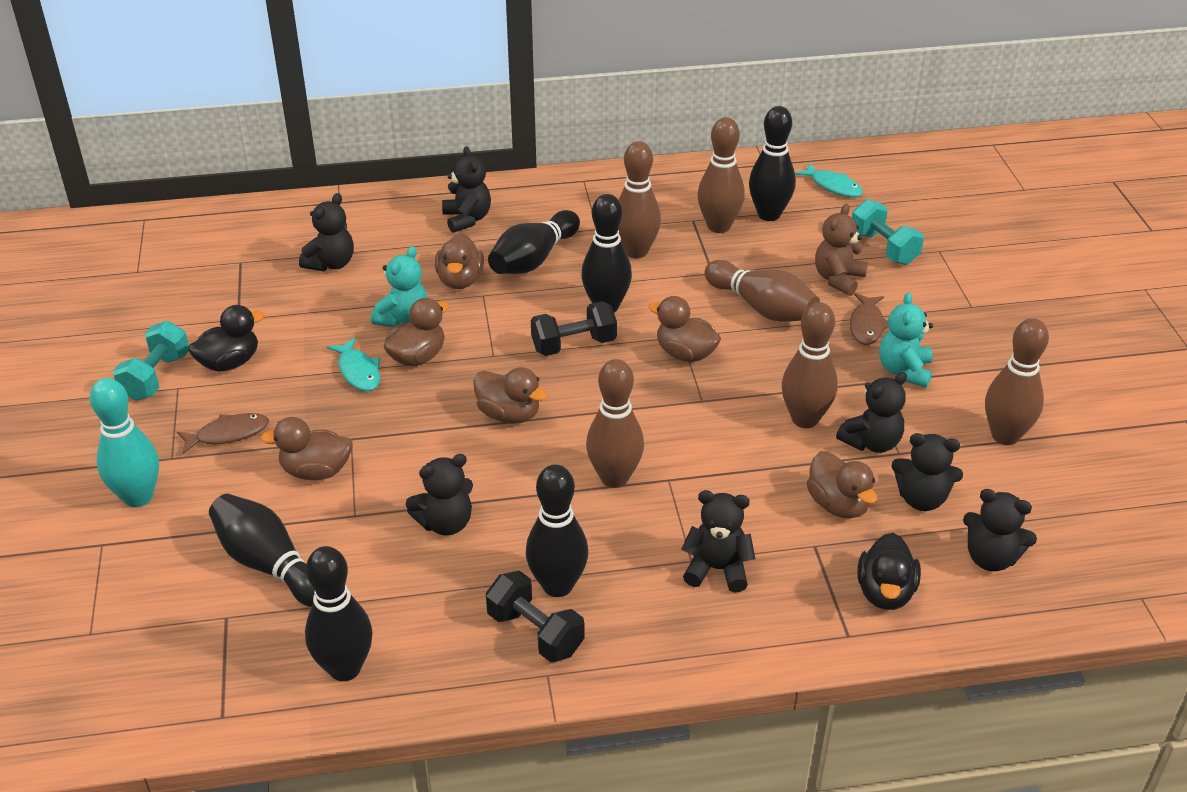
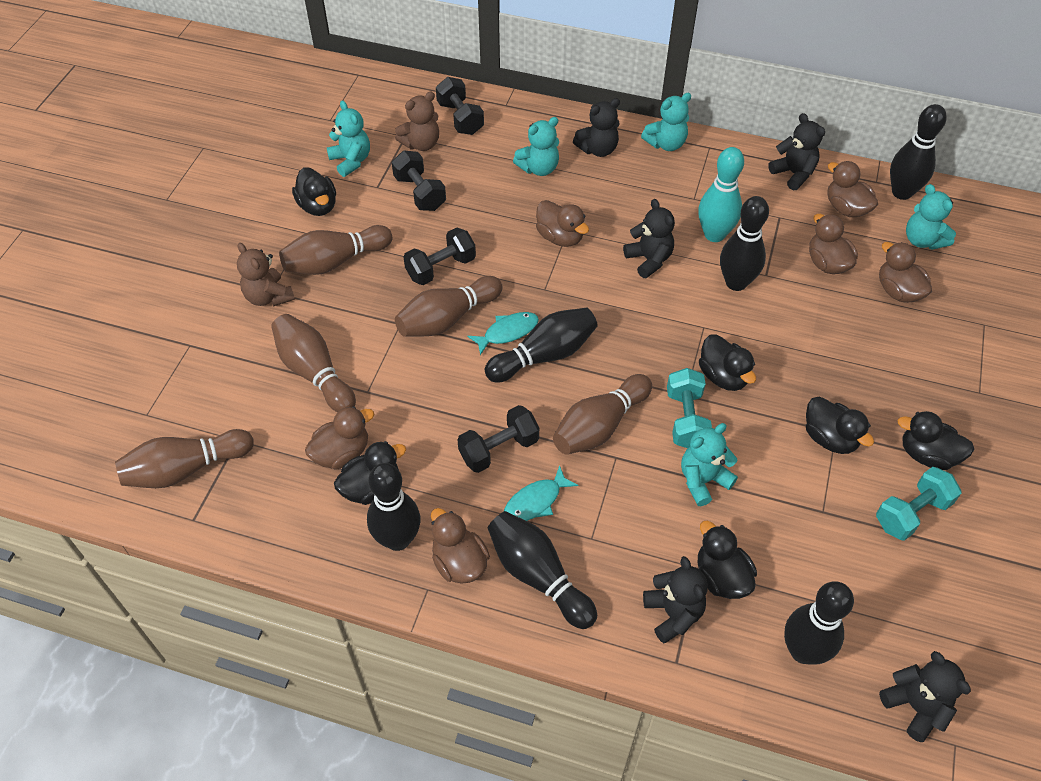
black duck: 2 -> 6
black dumbbell: 2 -> 4
black teddy bear: 7 -> 5
brown bowling pin: 6 -> 5
brown fish: 2 -> 0
brown teddy bear: 1 -> 2
turquoise teddy bear: 2 -> 5

